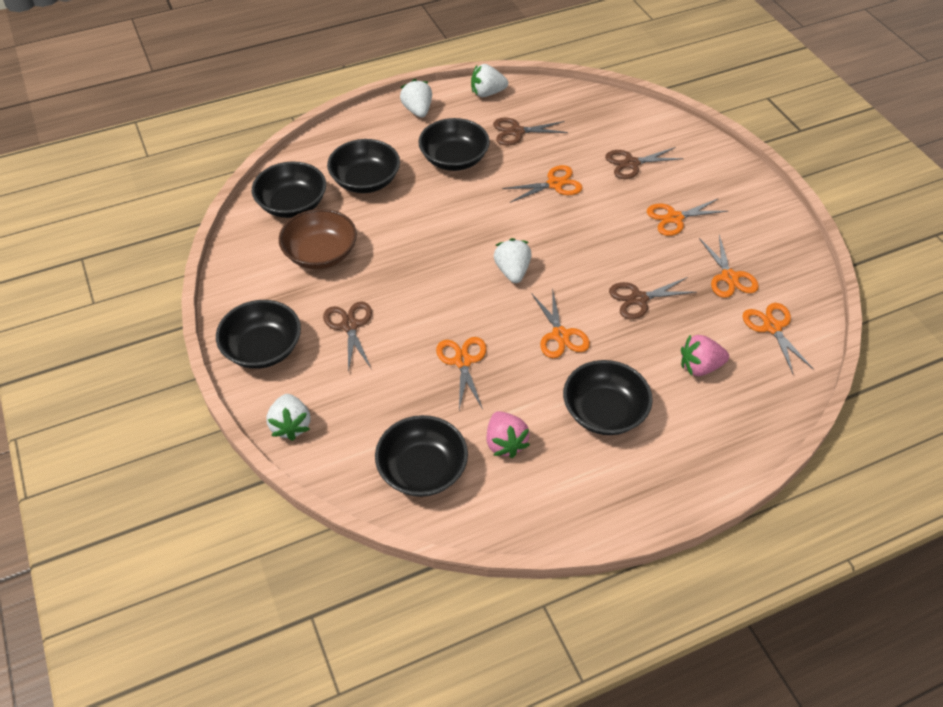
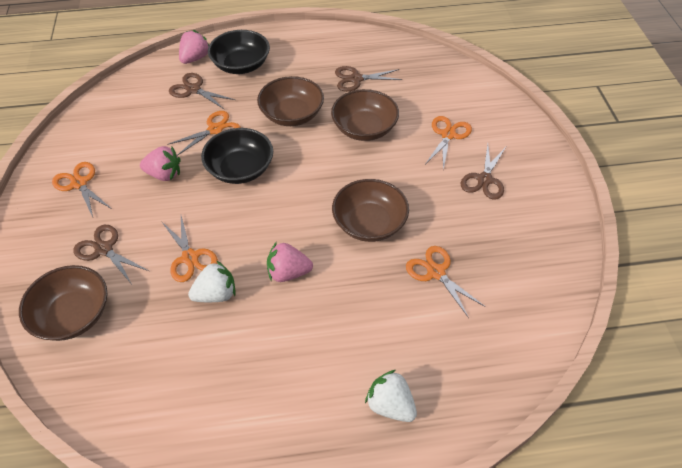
black bowl: 6 -> 2
brown bowl: 1 -> 4
orange scissors: 6 -> 5
pink strawberry: 2 -> 3
white strawberry: 4 -> 2

